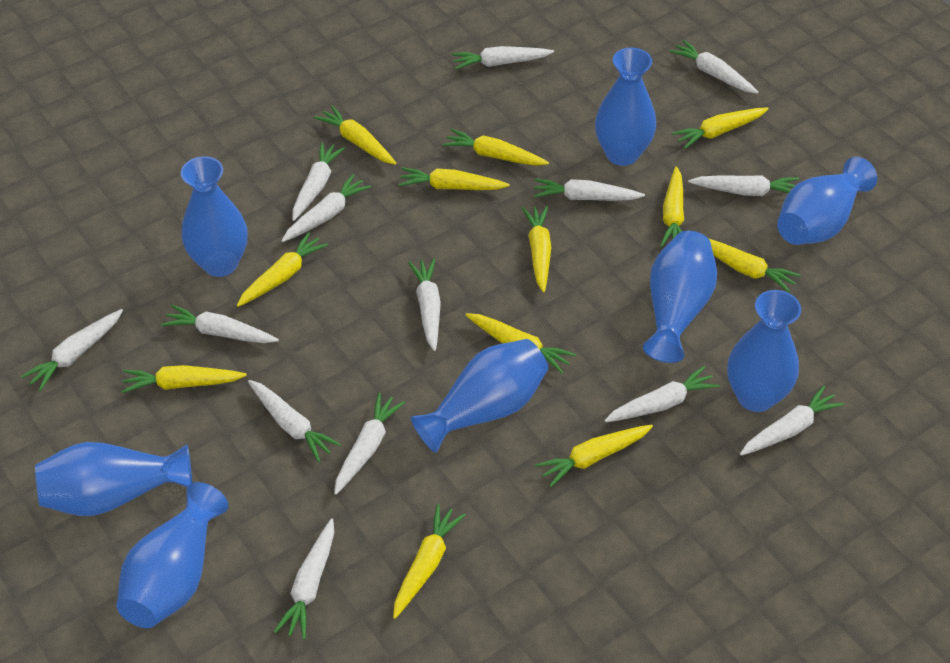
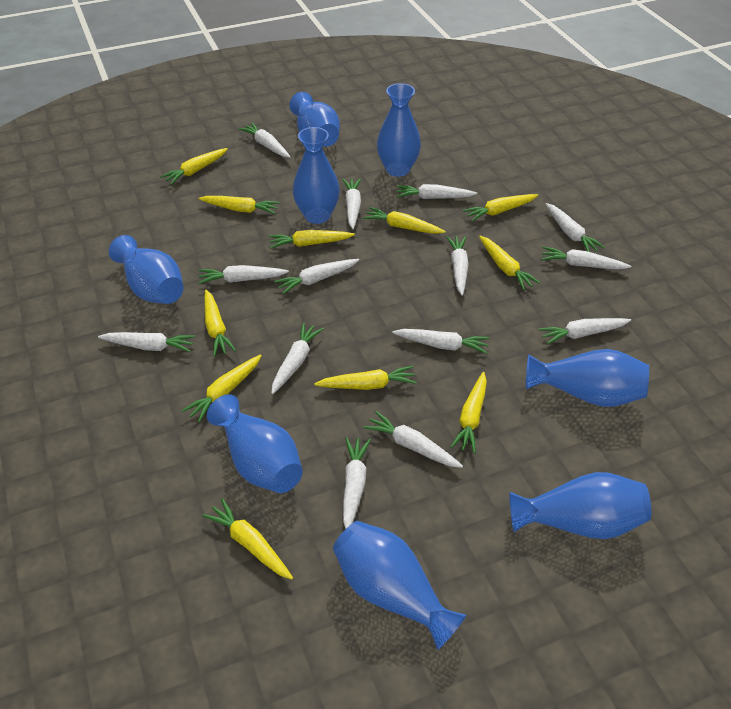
yellow carrot: 12 -> 11

